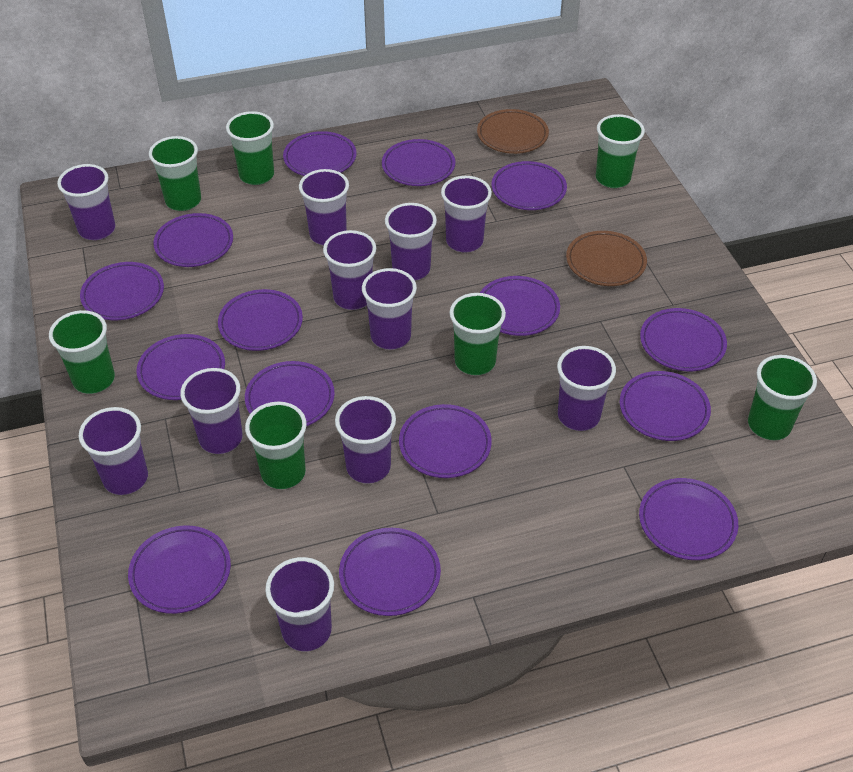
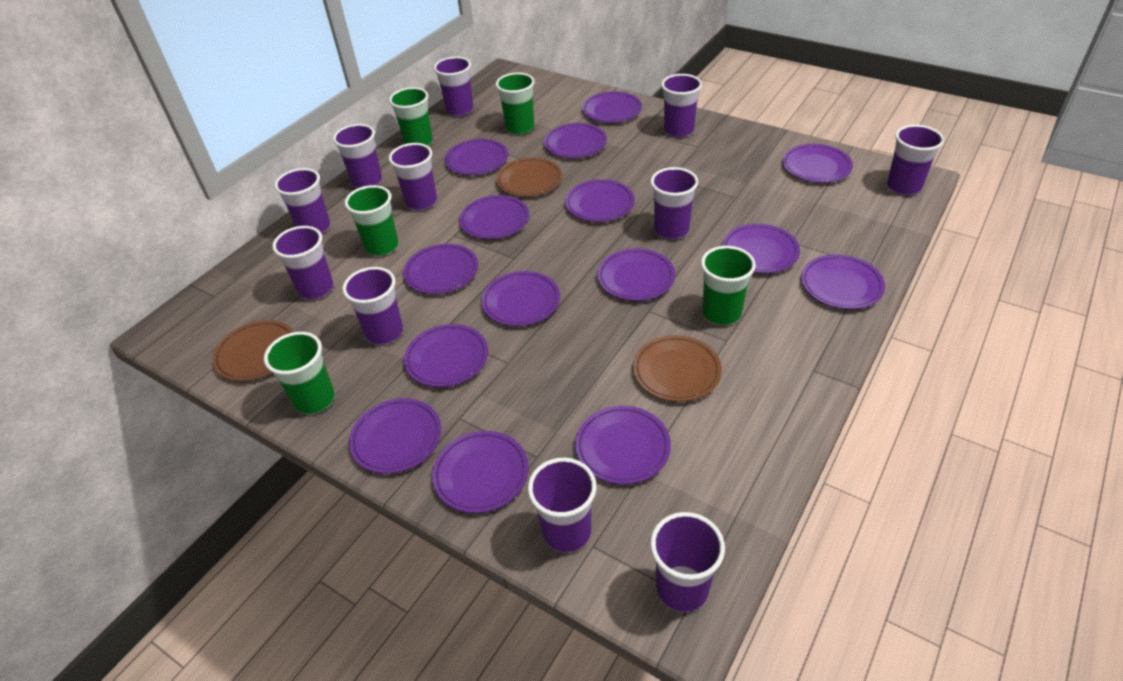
brown plate: 2 -> 3
green cup: 7 -> 5

